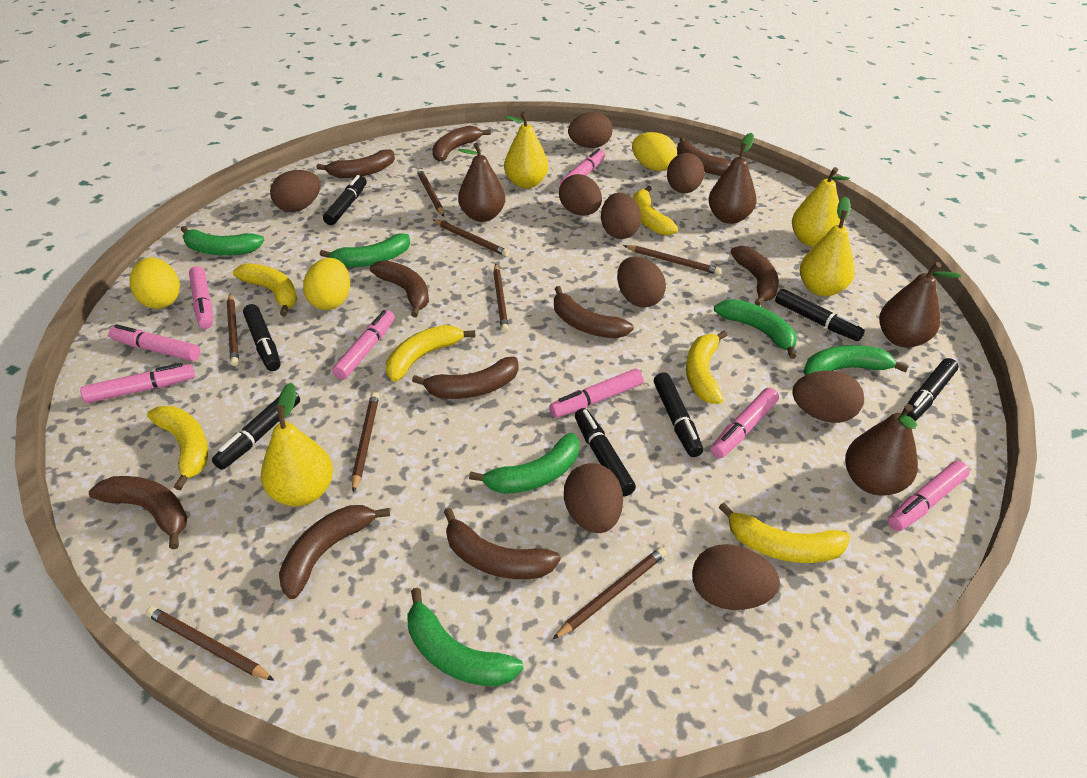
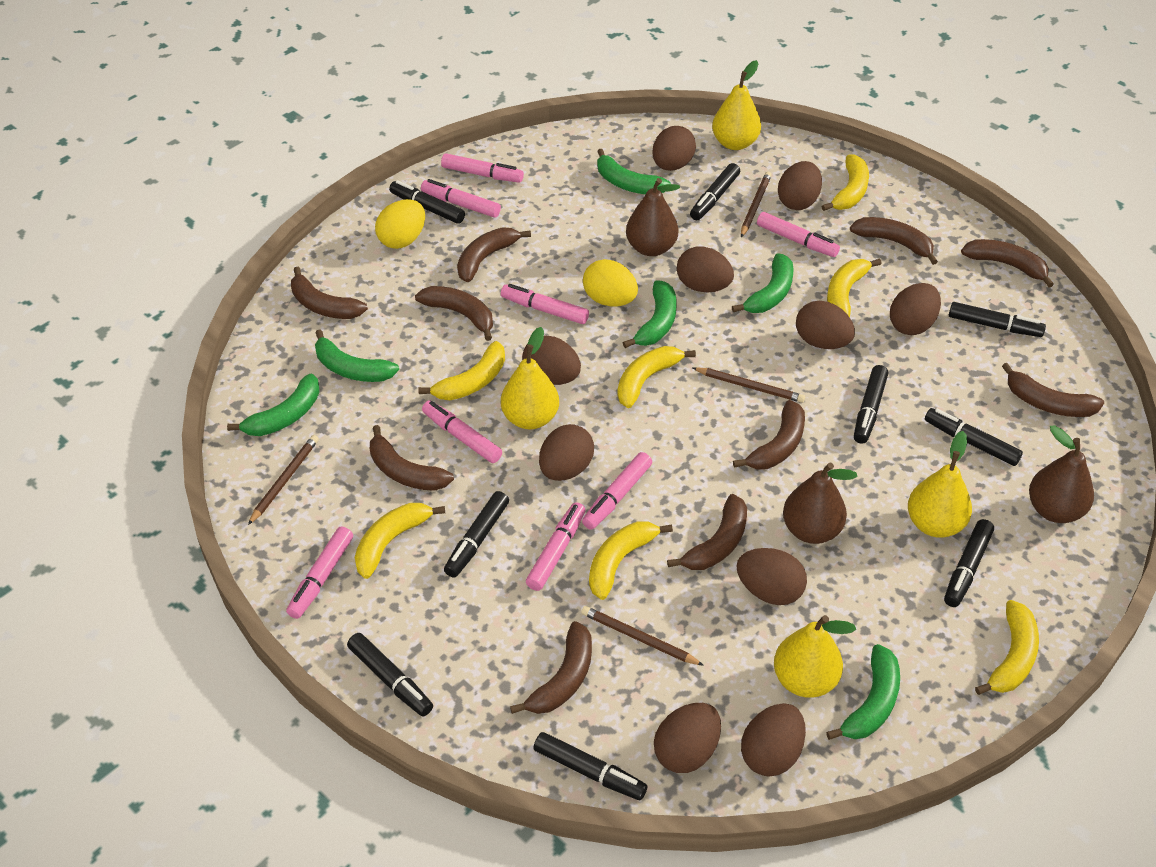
black marker: 7 -> 9
brown egg: 9 -> 10
brown pear: 4 -> 3
brown pencil: 8 -> 4
yellow banana: 6 -> 7
yellow egg: 3 -> 2

